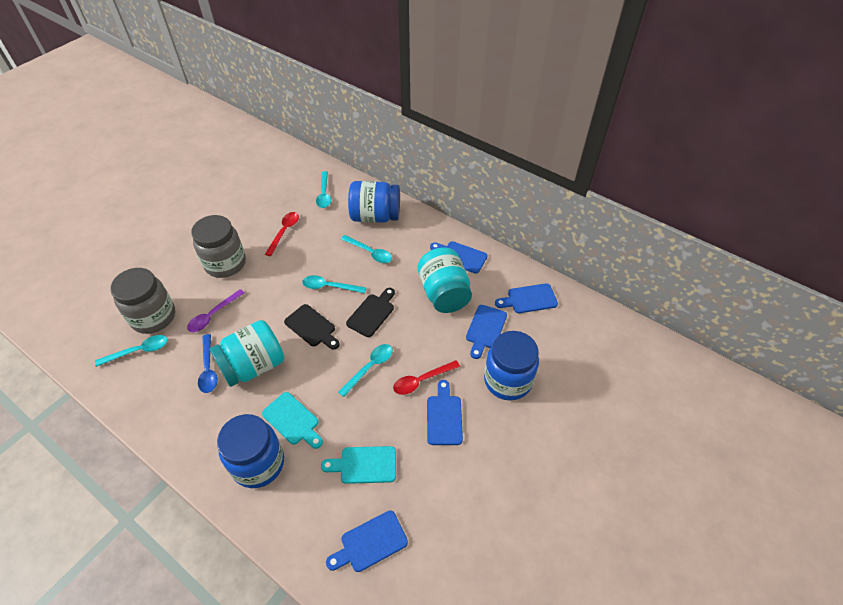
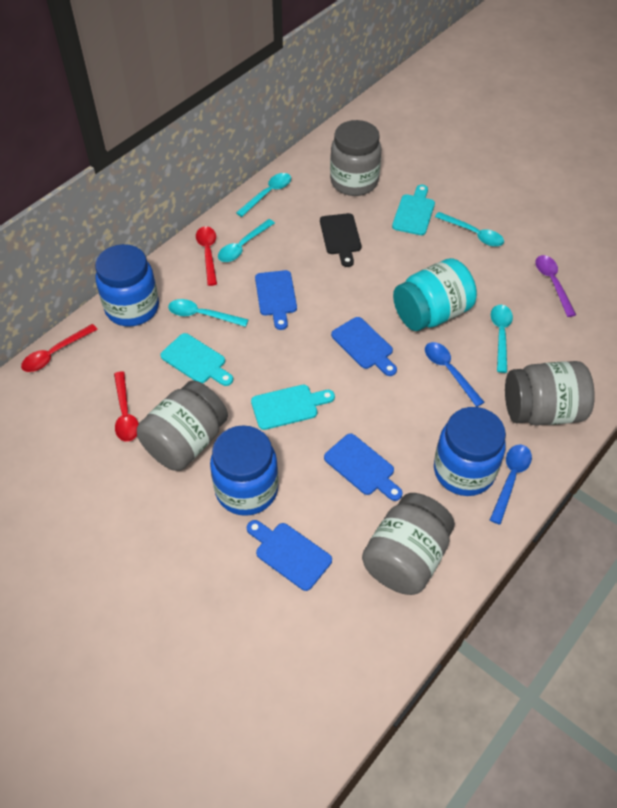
black cutting board: 2 -> 1
blue cutting board: 5 -> 4
blue spoon: 1 -> 2
grey jar: 2 -> 4
red spoon: 2 -> 3
turquoise cutting board: 2 -> 3
turquoise jar: 2 -> 1

